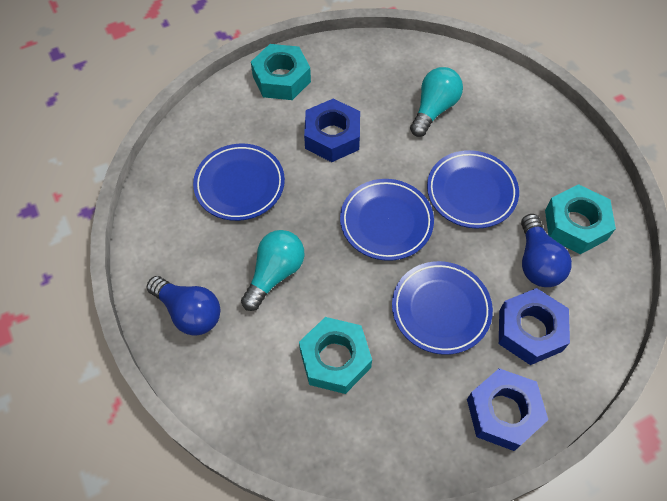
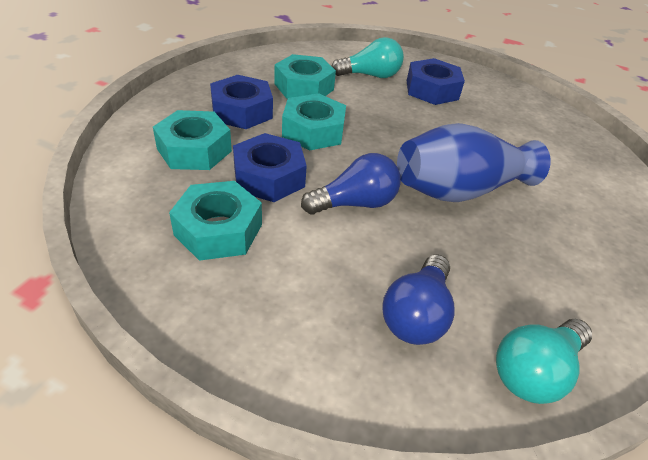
blue plate: 4 -> 0
blue vase: 0 -> 1
turquoise nut: 3 -> 4

